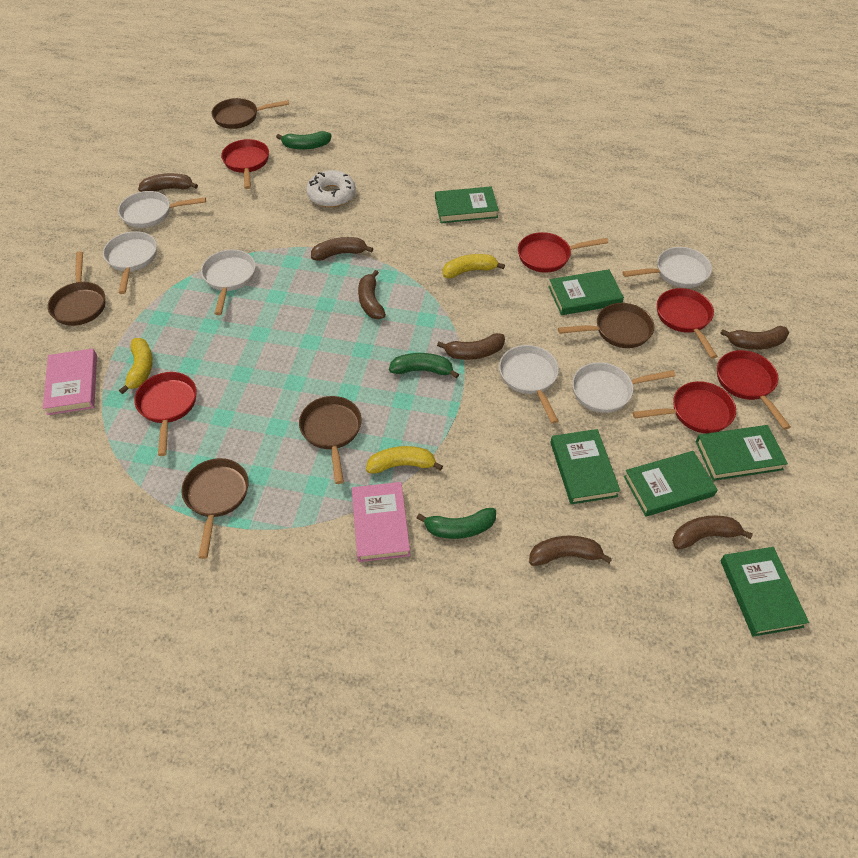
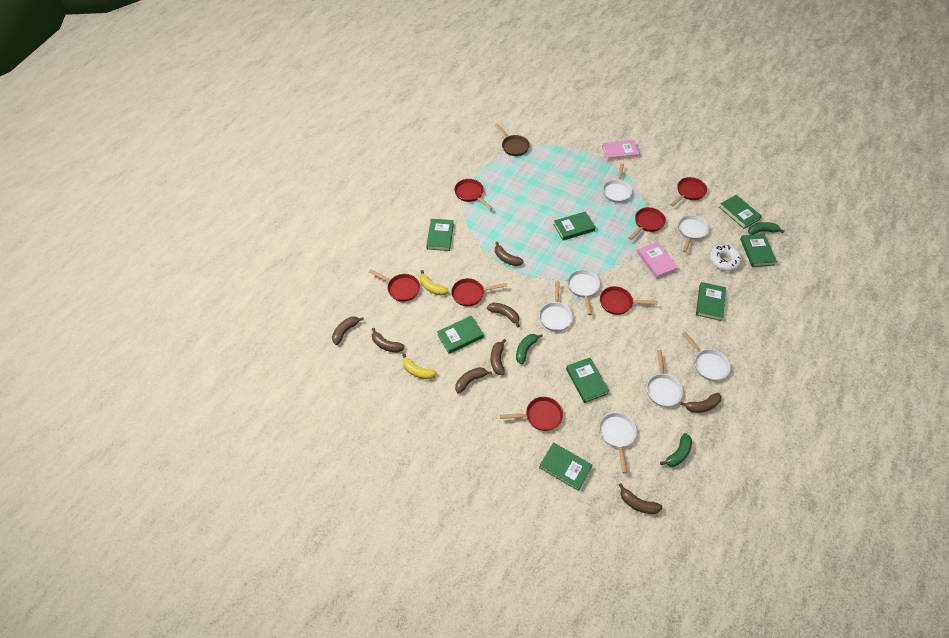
brown banana: 7 -> 8
brown pan: 5 -> 1
green book: 6 -> 8
red pan: 6 -> 7
white pan: 6 -> 7
yellow banana: 3 -> 2

